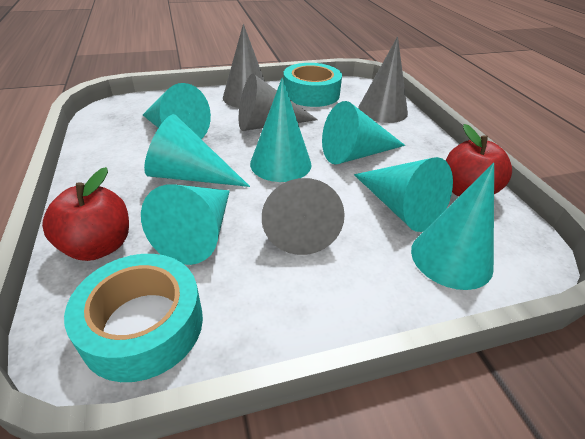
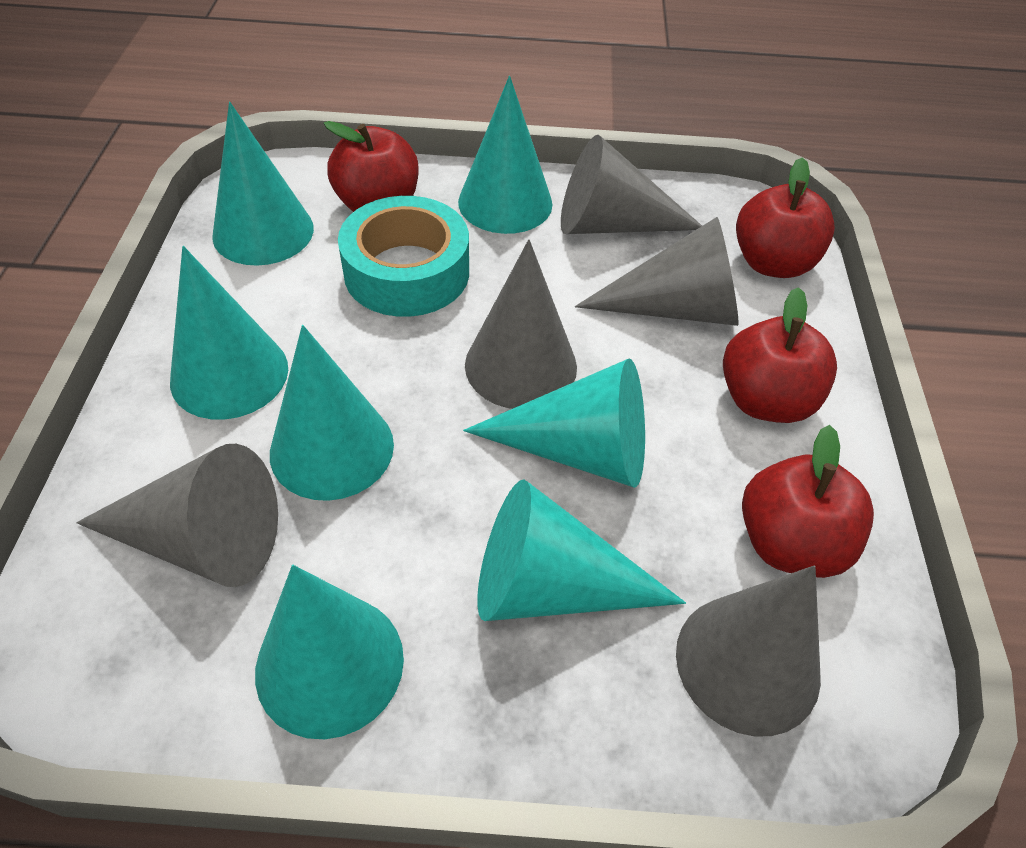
grey cone: 4 -> 5
red apple: 2 -> 4
turquoise tape: 2 -> 1

